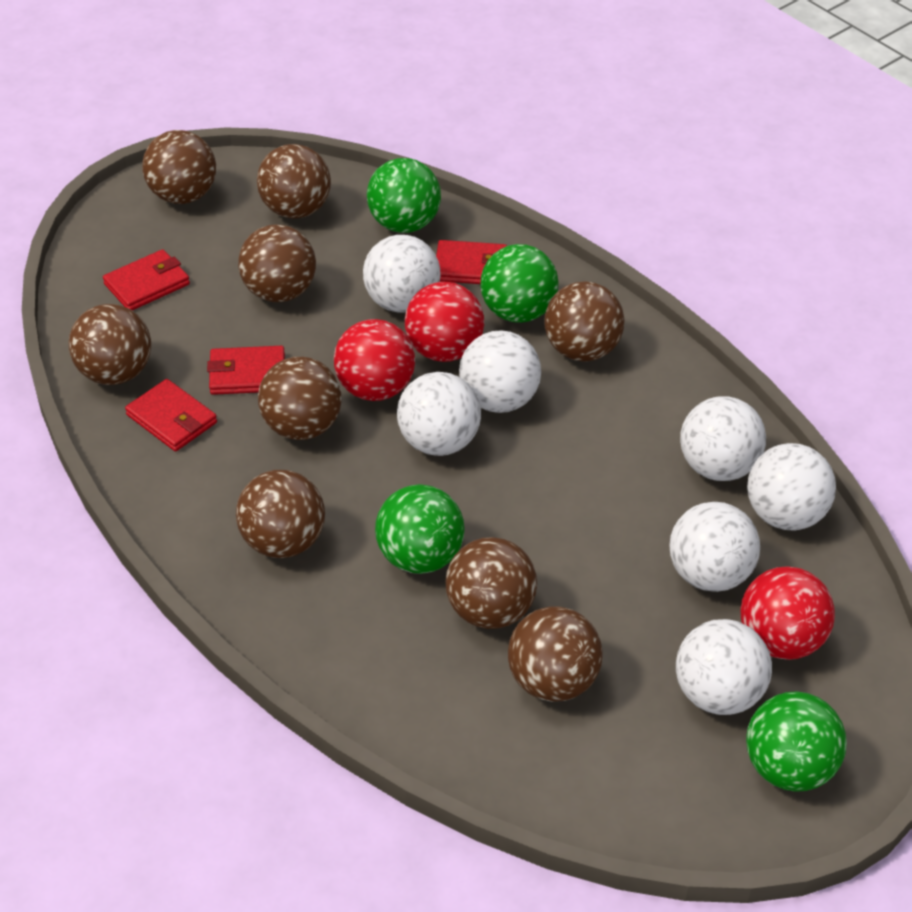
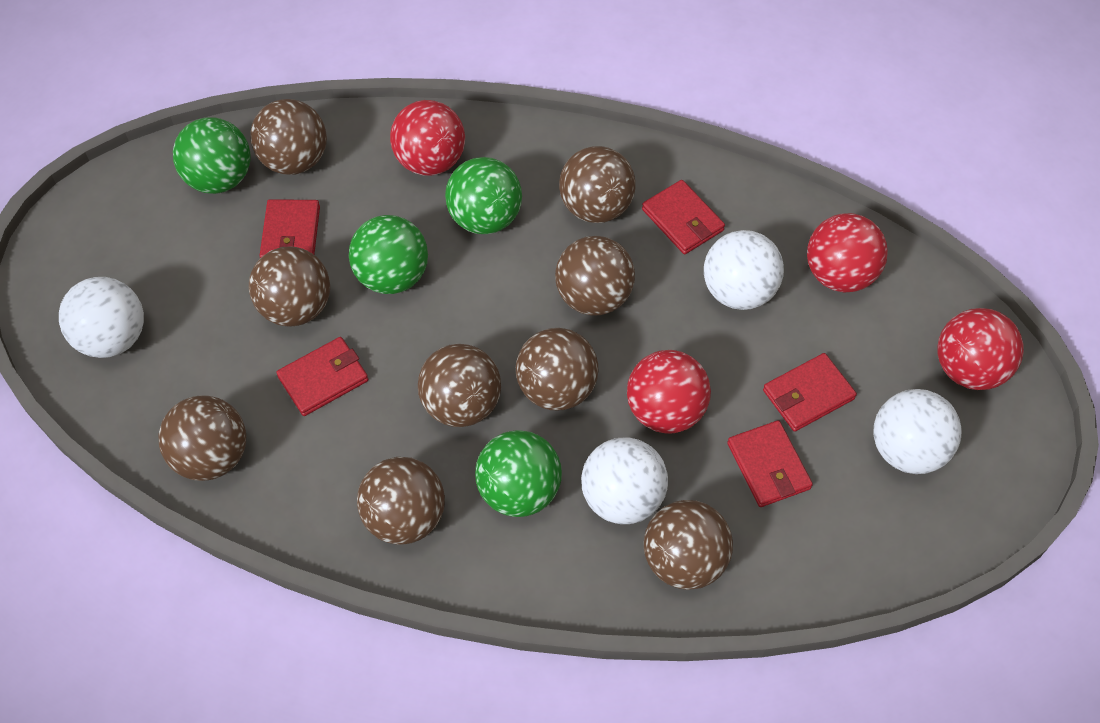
red ball: 3 -> 4
red wallet: 4 -> 5
white ball: 7 -> 4

